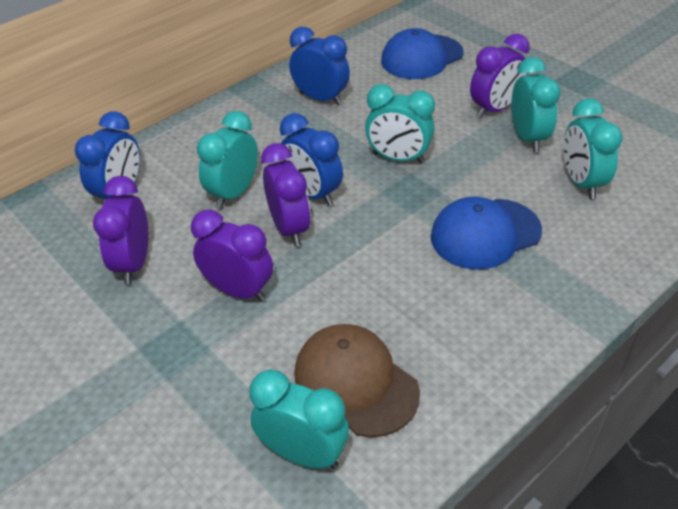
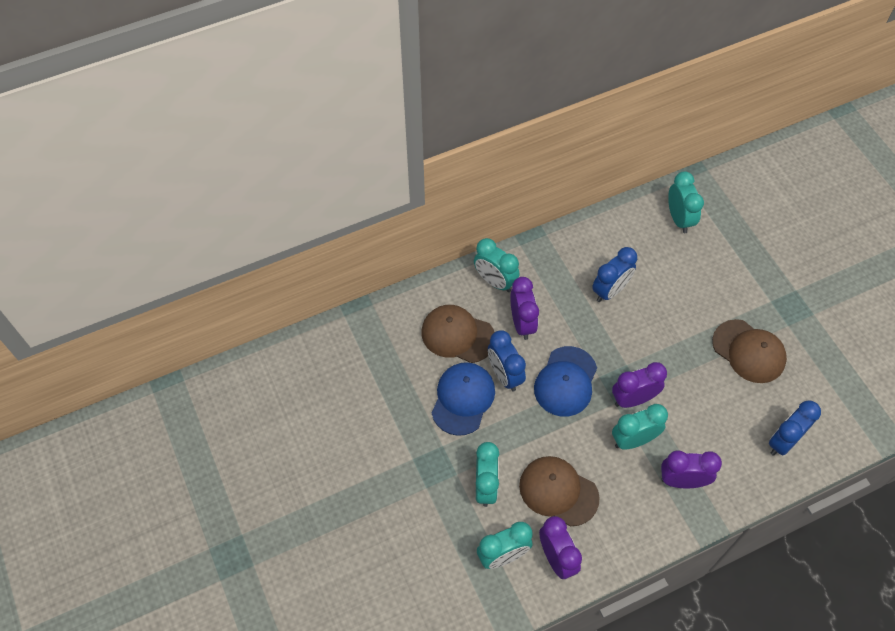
brown cap: 1 -> 3

